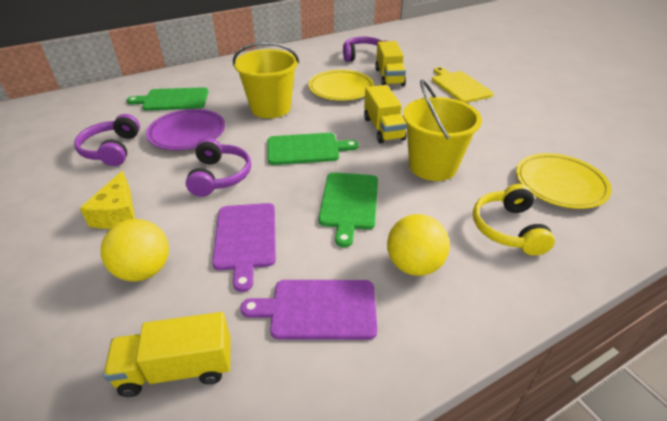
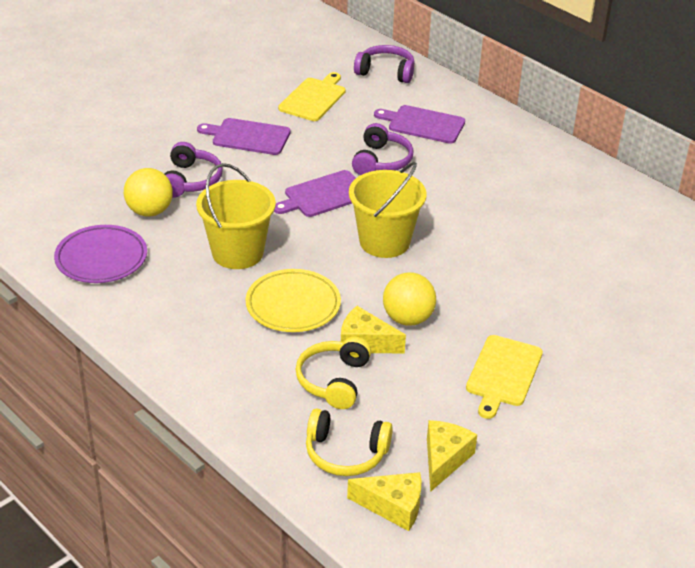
green cutting board: 3 -> 0
purple cutting board: 2 -> 3
yellow cheese: 1 -> 3
yellow cutting board: 1 -> 2
yellow headphones: 1 -> 2
yellow plate: 2 -> 1
yellow truck: 3 -> 0

